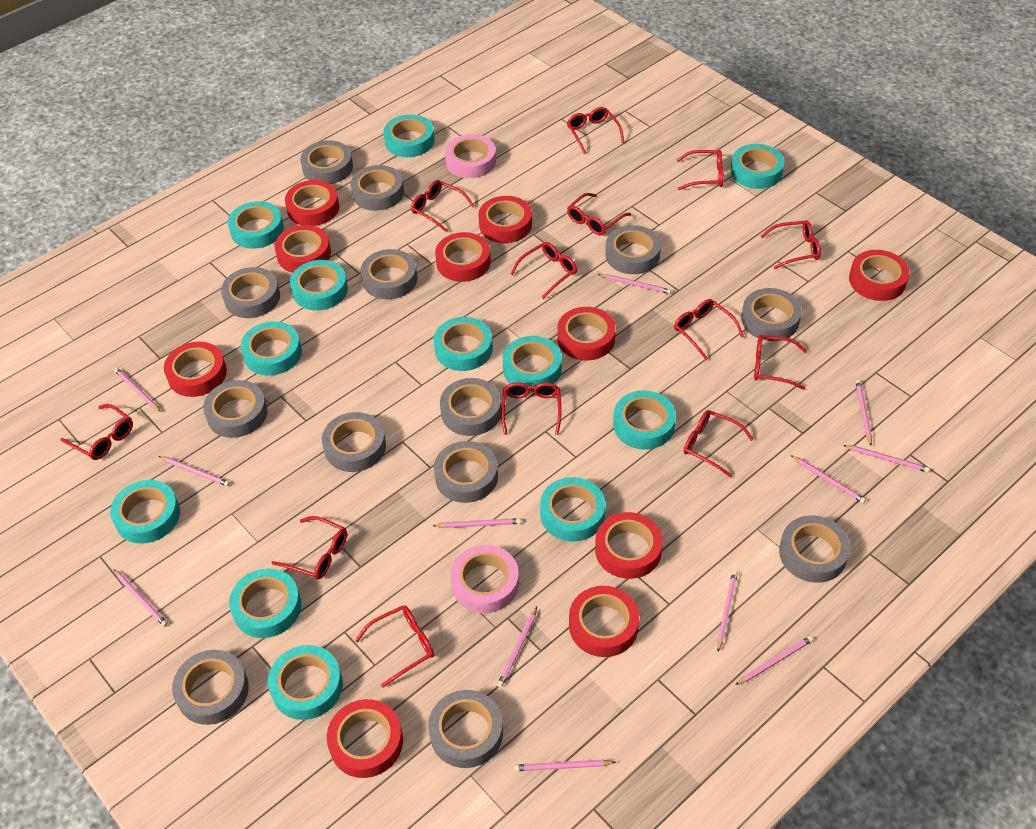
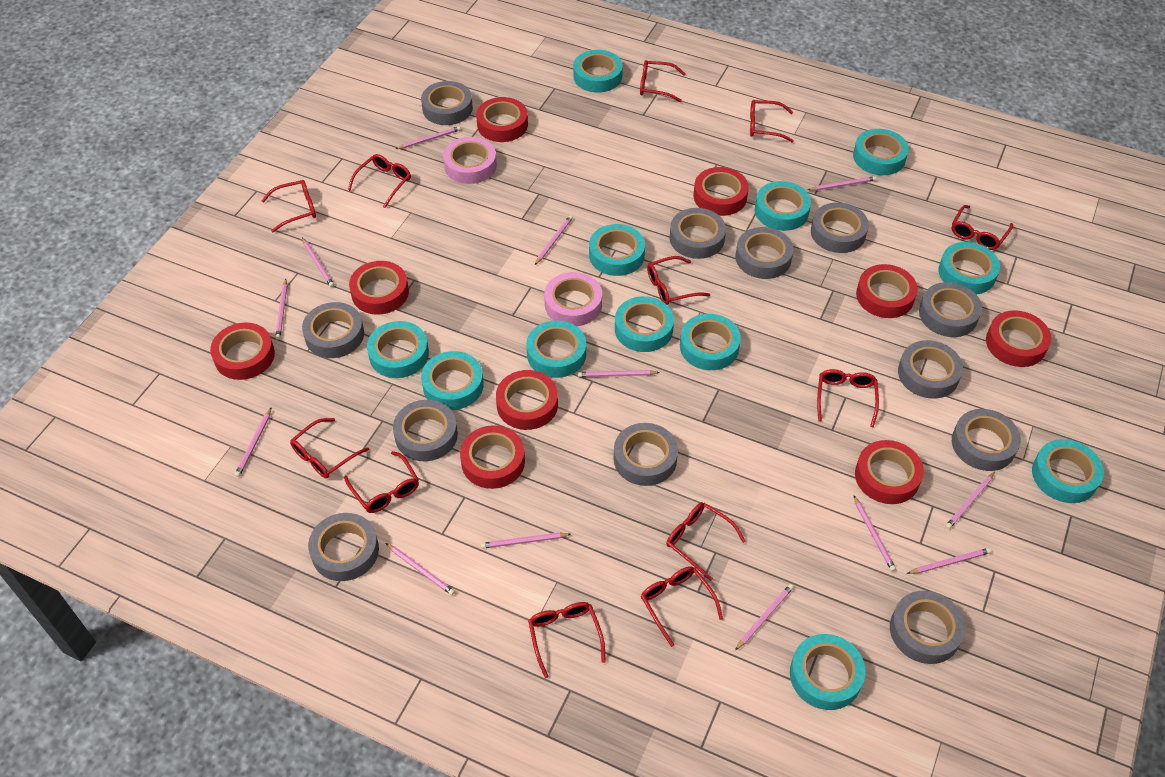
grey tape: 13 -> 12
pink pencil: 12 -> 13
red glasses: 13 -> 12
red tape: 10 -> 9

